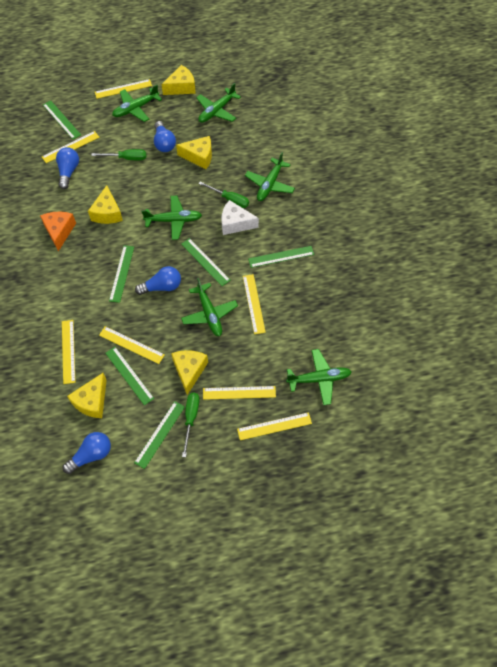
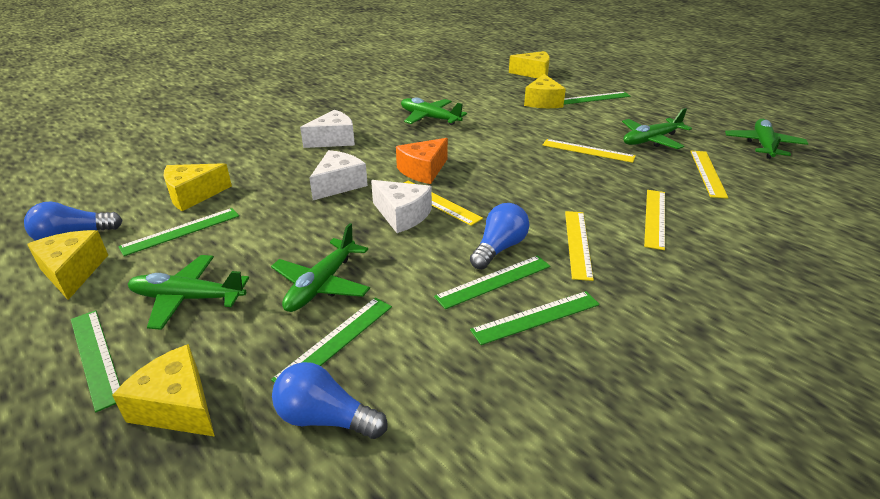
blue light bulb: 4 -> 3
green plane: 6 -> 5
green screwdriver: 3 -> 0
white cheese: 1 -> 3
yellow ruler: 7 -> 5

